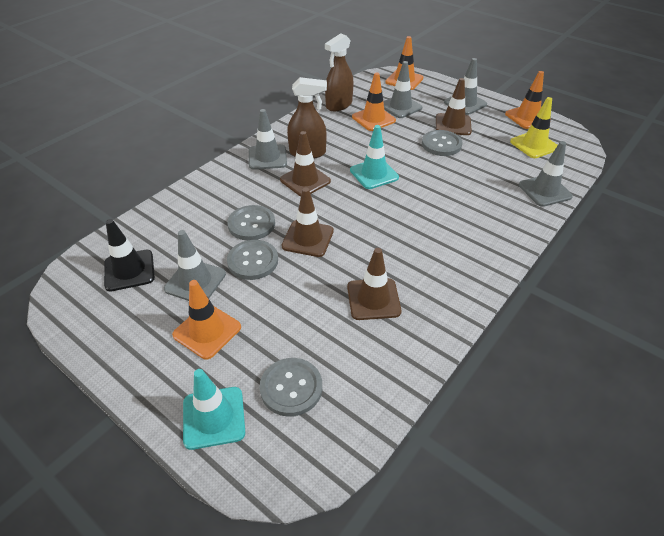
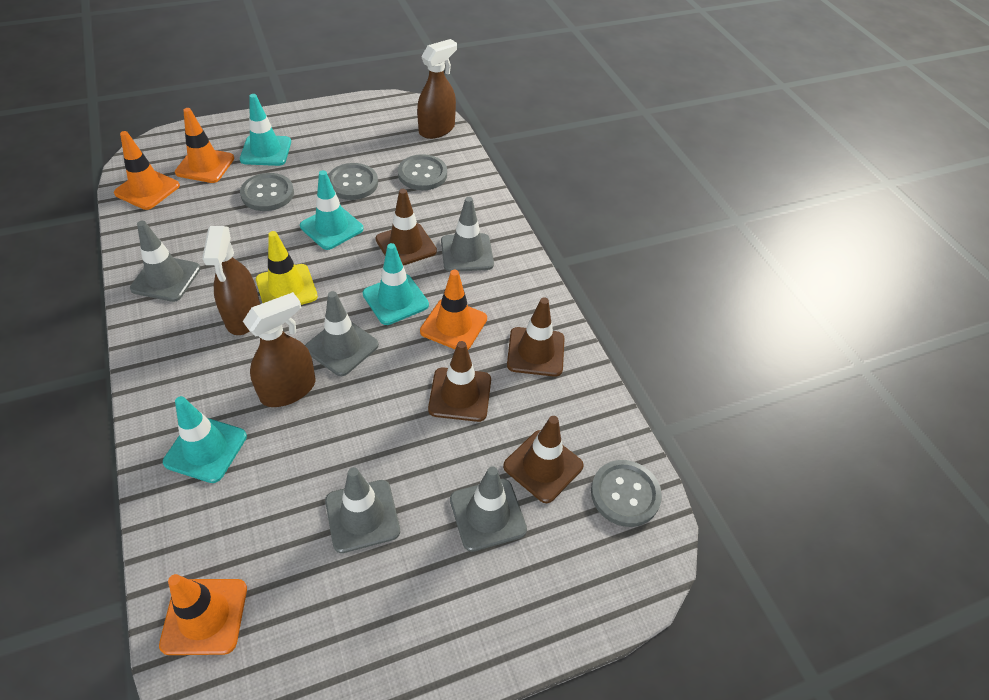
black traffic cone: 1 -> 0
brown spray bottle: 2 -> 3
turquoise traffic cone: 2 -> 4

